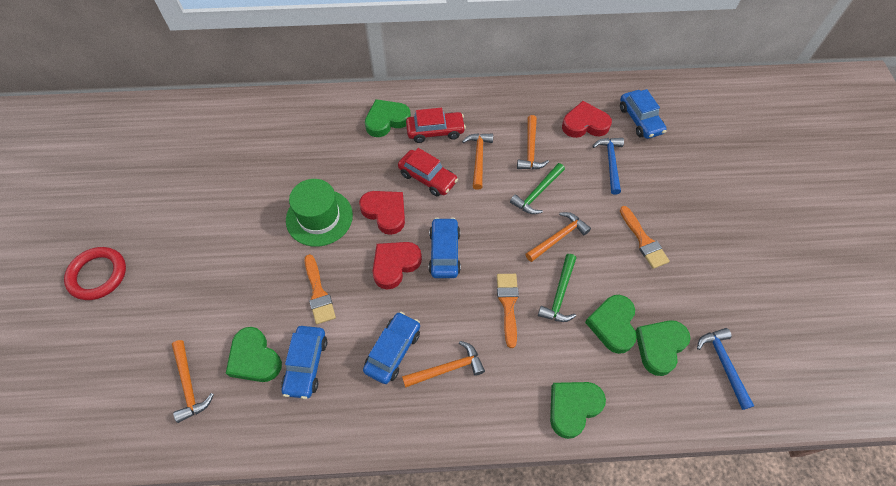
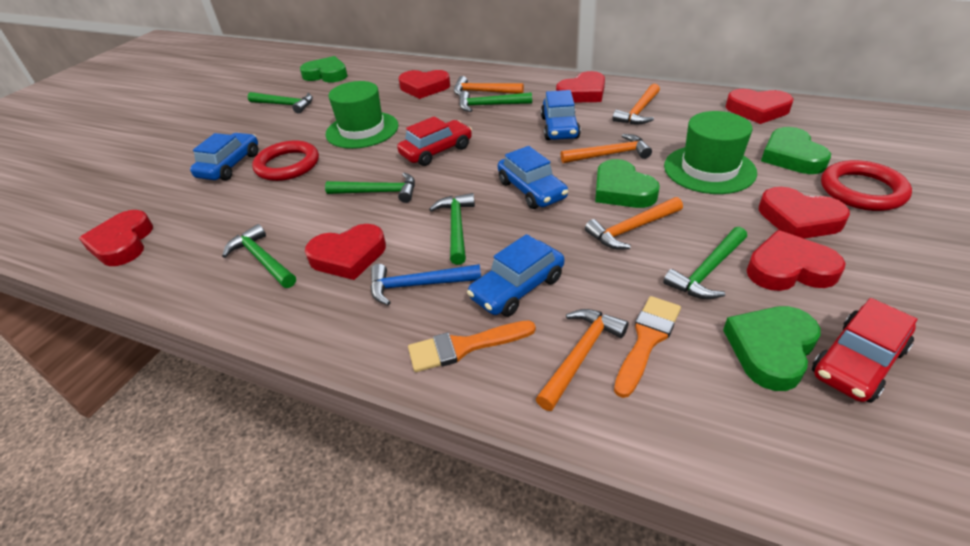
blue hammer: 2 -> 1
green hammer: 2 -> 6
green hat: 1 -> 2
green heart: 5 -> 4
orange brush: 3 -> 2
red heart: 3 -> 7
red ring: 1 -> 2

